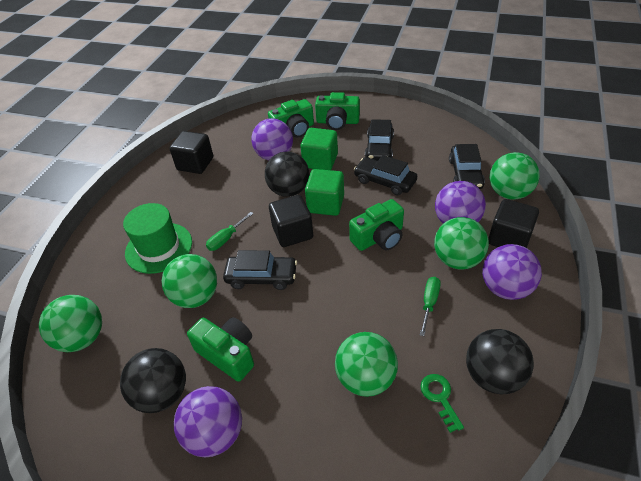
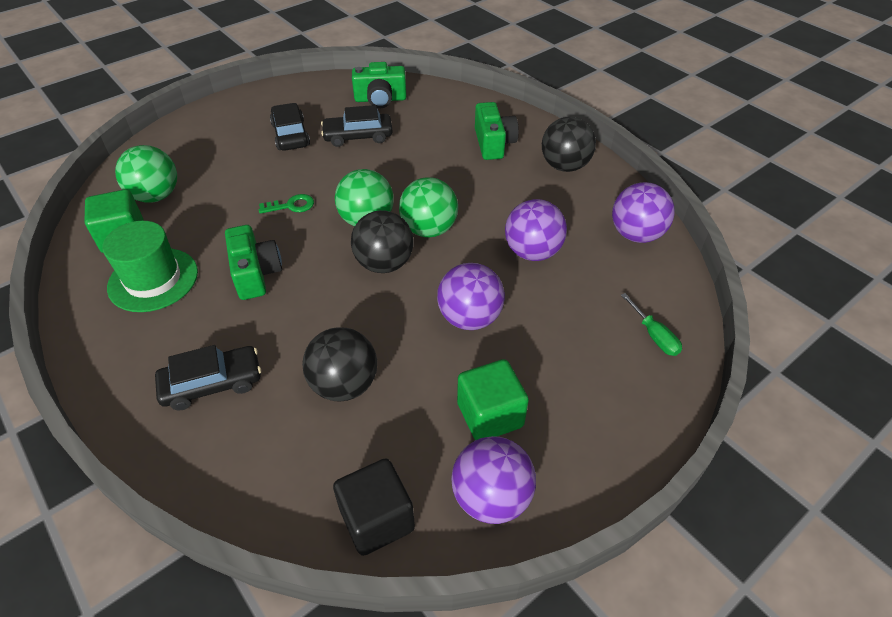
black car: 4 -> 3
black cube: 3 -> 1
green ball: 5 -> 3
green camera: 4 -> 3
green screwdriver: 2 -> 1

